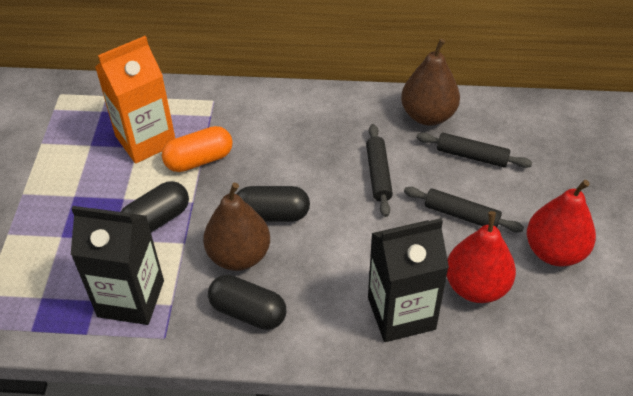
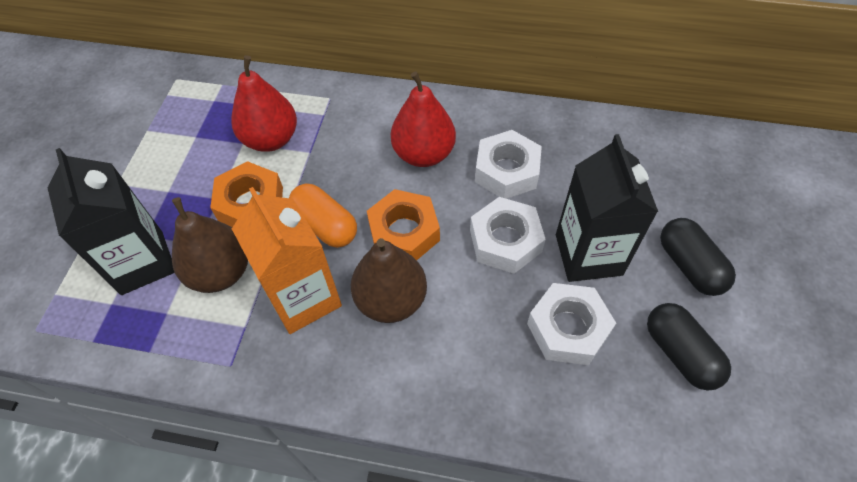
black capsule: 3 -> 2
black rolling pin: 3 -> 0
orange nut: 0 -> 2
white nut: 0 -> 3

